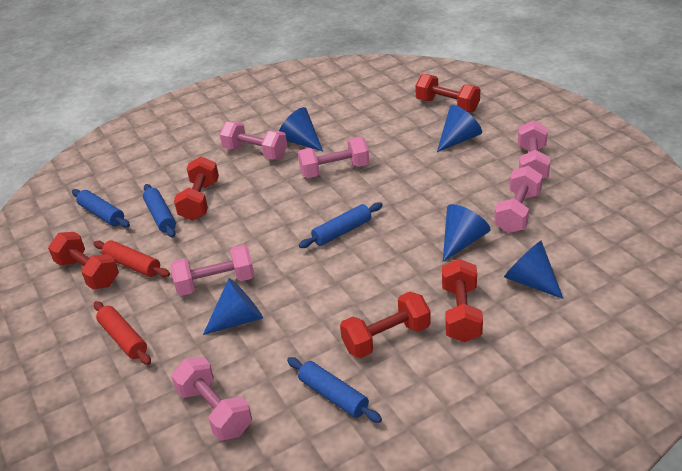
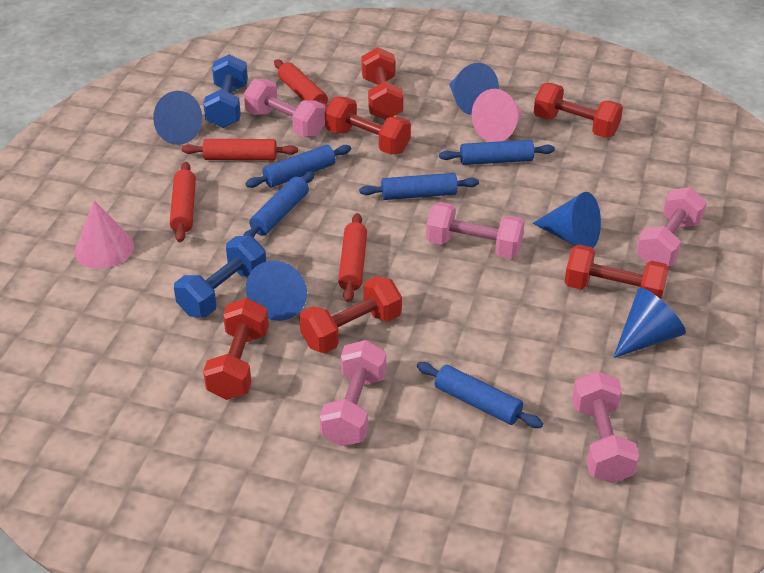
blue dumbbell: 0 -> 2
blue rolling pin: 4 -> 5
pink cone: 0 -> 2
pink dumbbell: 6 -> 5
red dumbbell: 5 -> 6
red rolling pin: 2 -> 4

